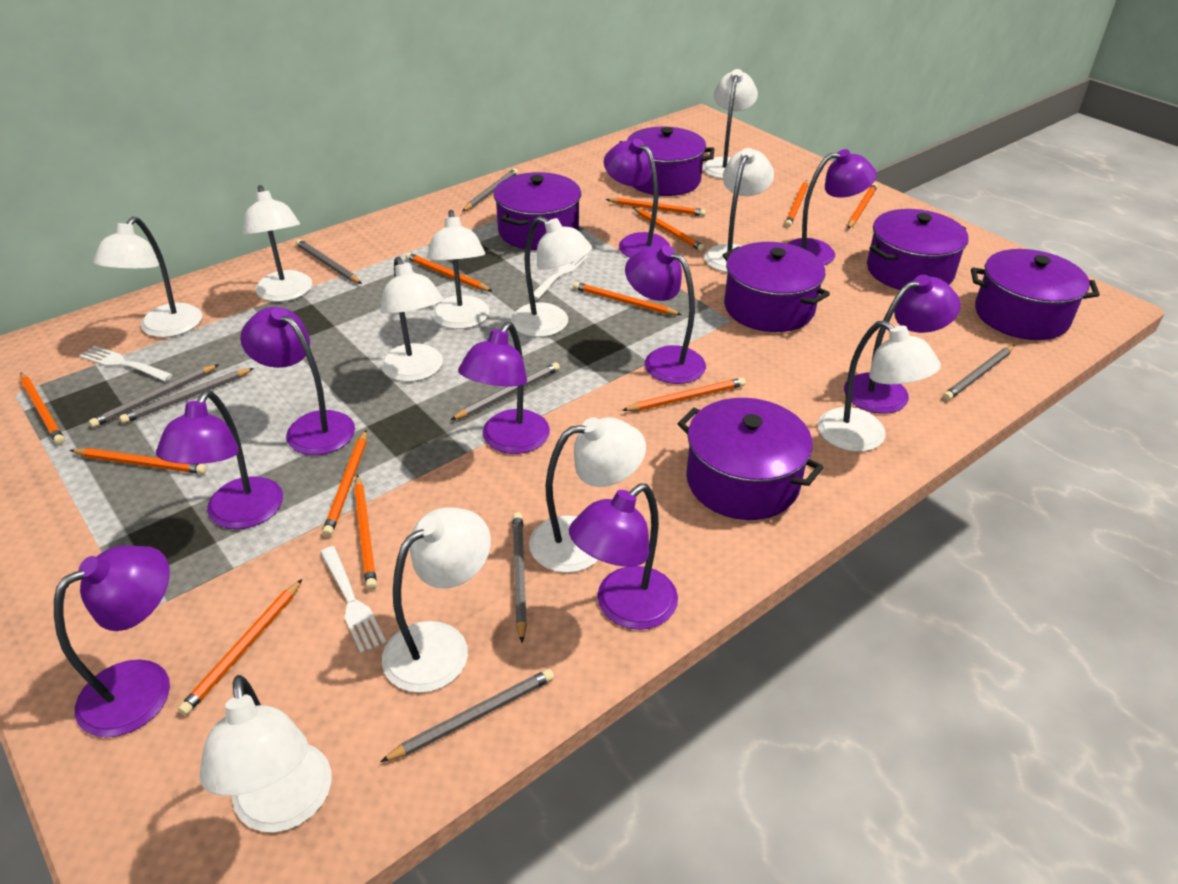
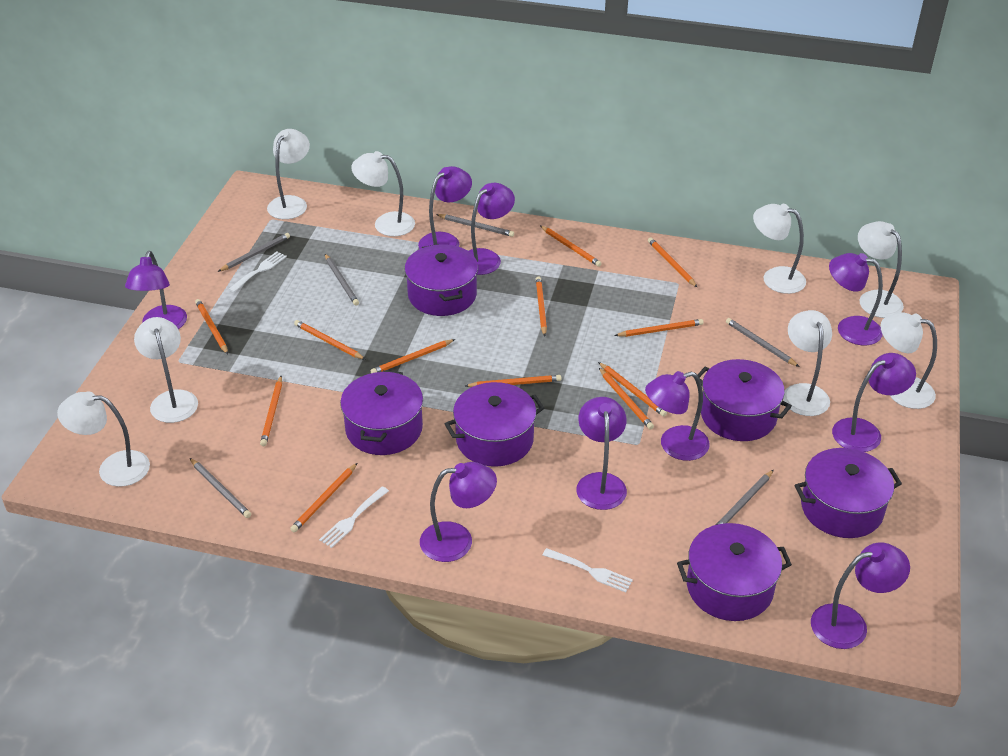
grey pencil: 8 -> 6
white lamp: 11 -> 8

